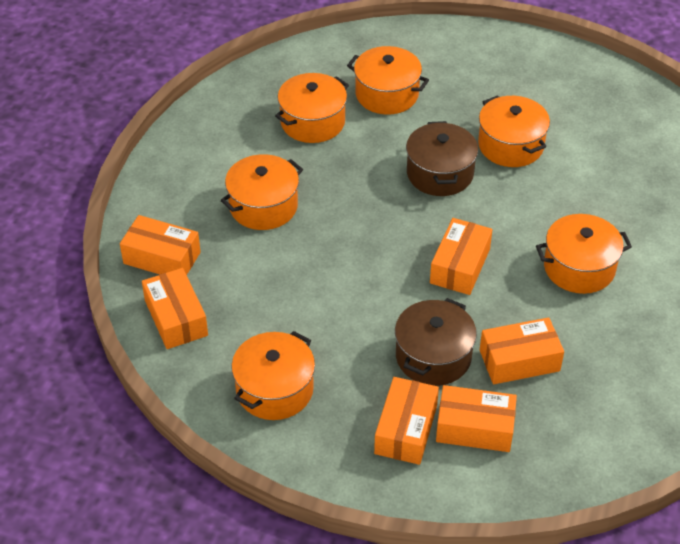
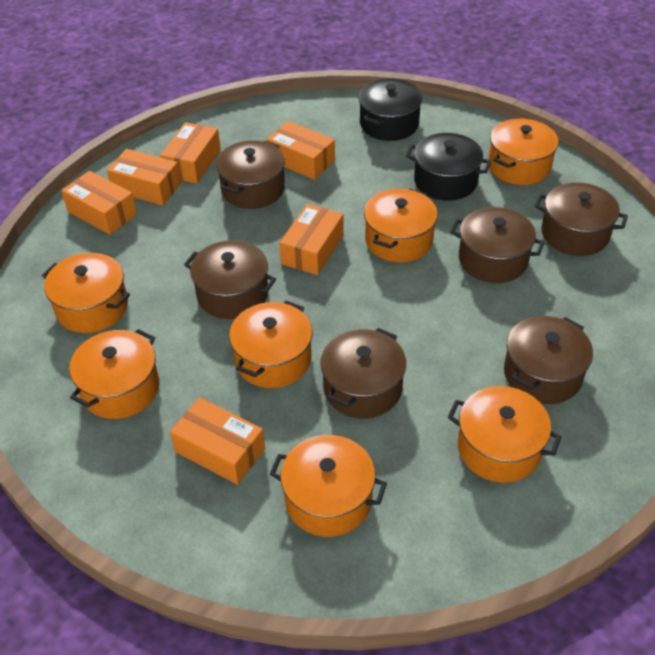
black pot: 0 -> 2
brown pot: 2 -> 6
orange pot: 6 -> 7

